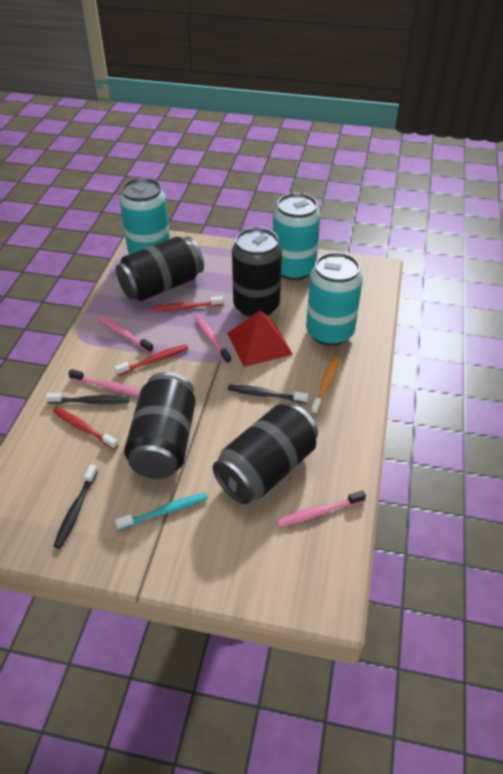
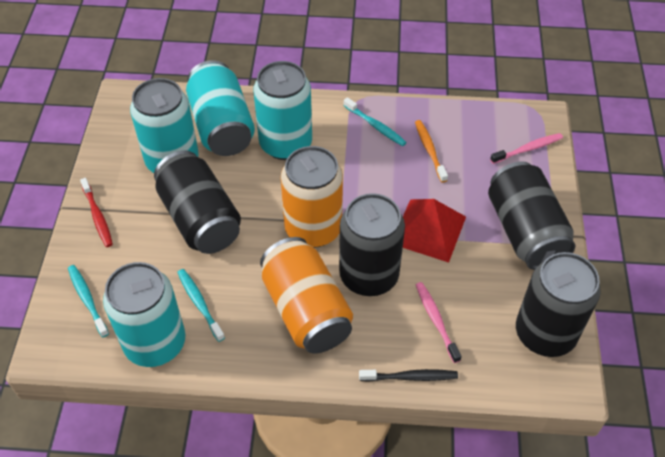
black toothbrush: 3 -> 1
orange can: 0 -> 2
pink toothbrush: 4 -> 2
red toothbrush: 3 -> 1
turquoise can: 3 -> 4
turquoise toothbrush: 1 -> 3

